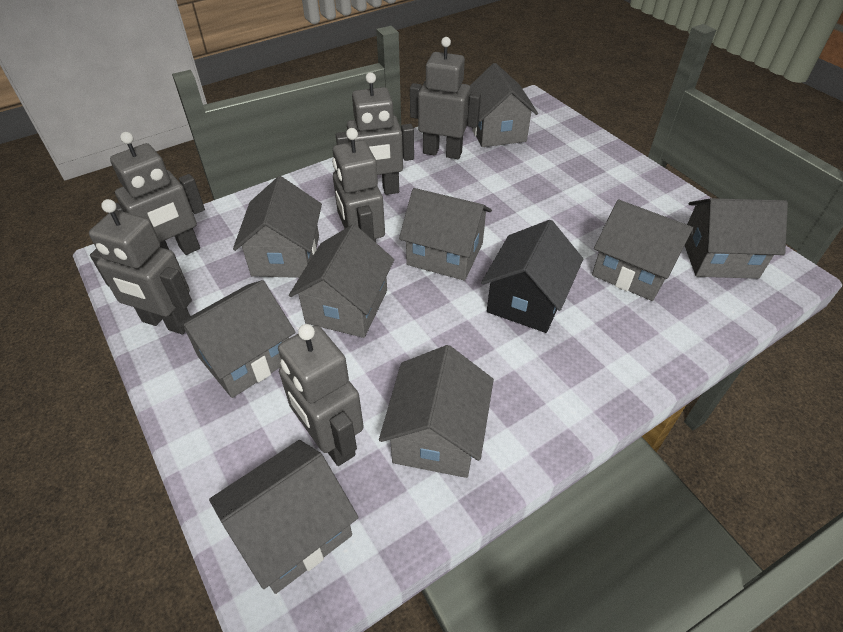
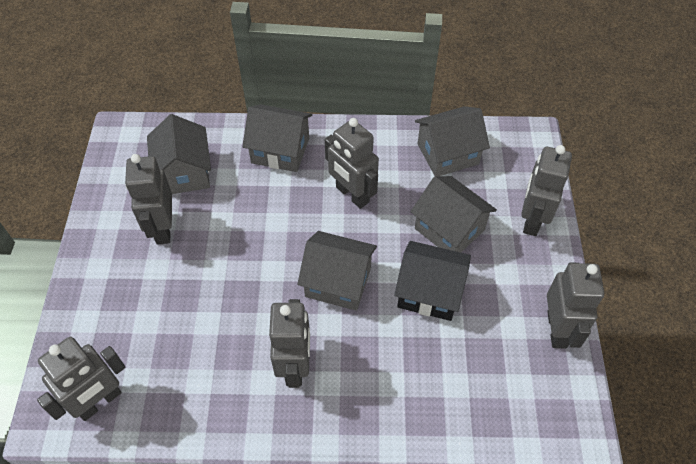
grey house: 9 -> 5

